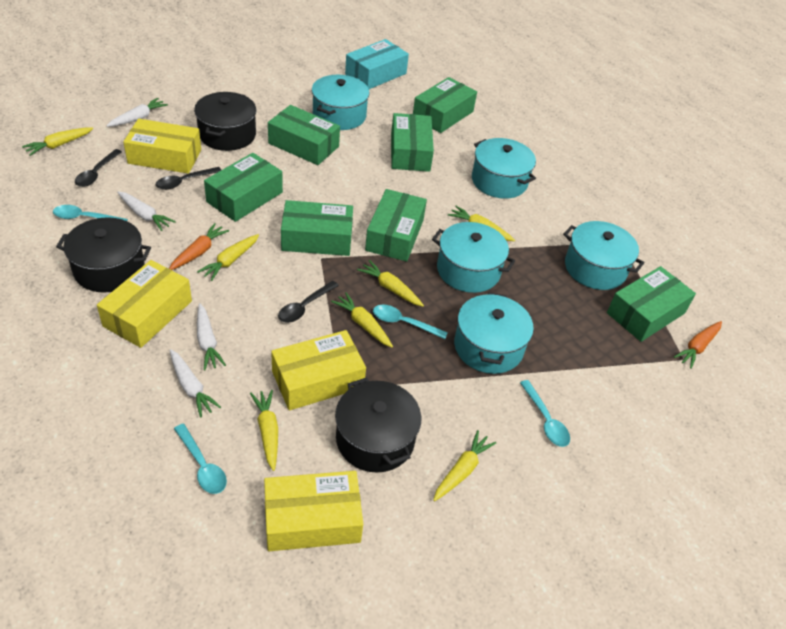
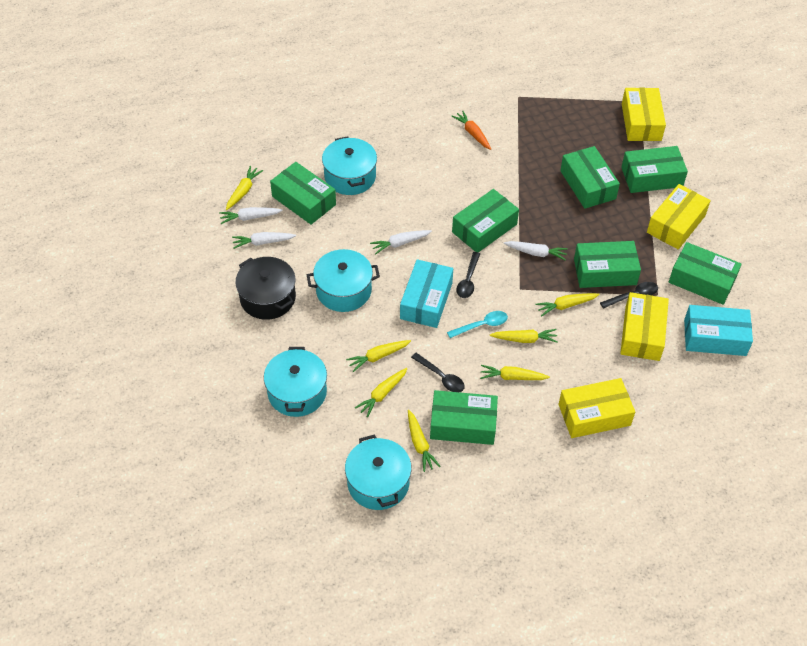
black pot: 3 -> 1
orange carrot: 2 -> 1
turquoise box: 1 -> 2
turquoise pot: 5 -> 4
turquoise spoon: 4 -> 1

